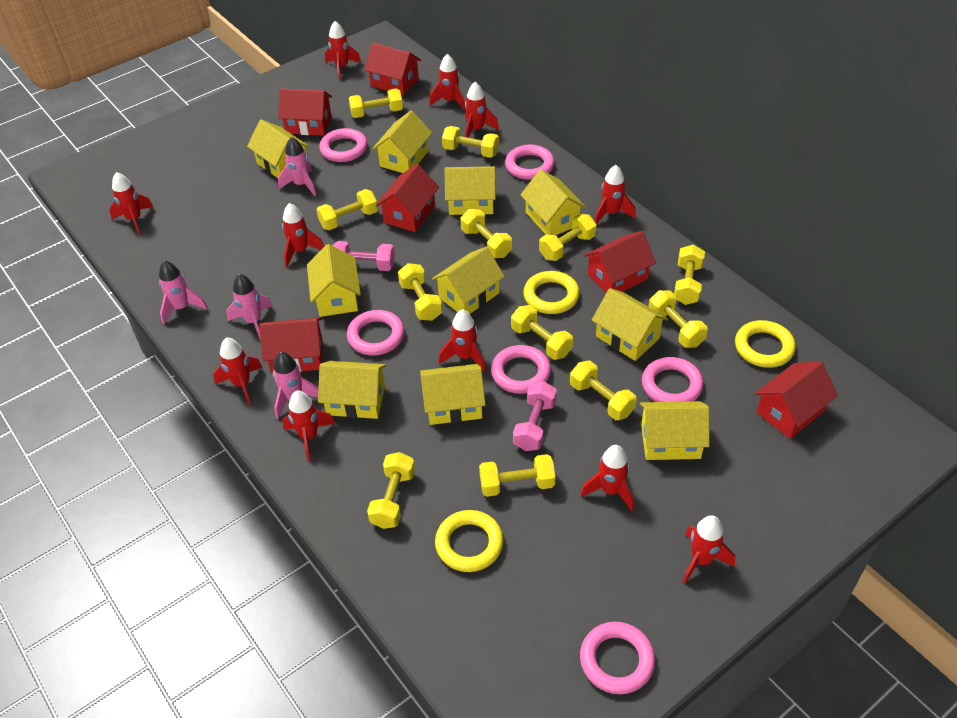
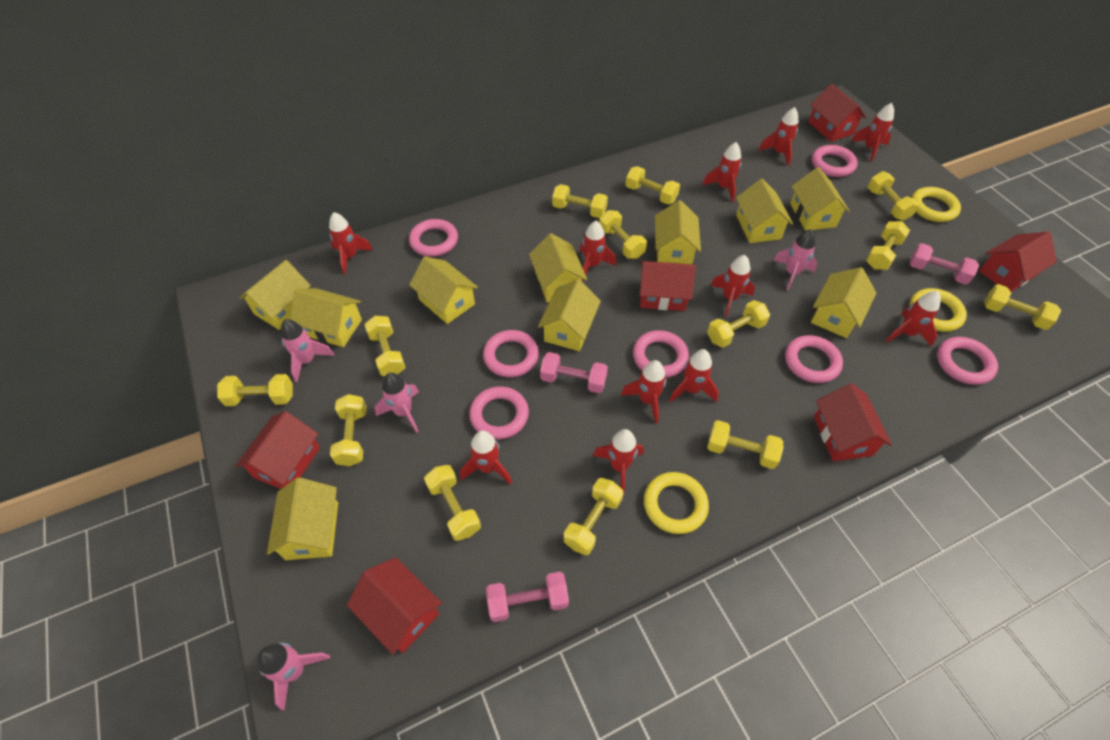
pink dumbbell: 2 -> 3
pink ring: 6 -> 7
yellow dumbbell: 12 -> 13

